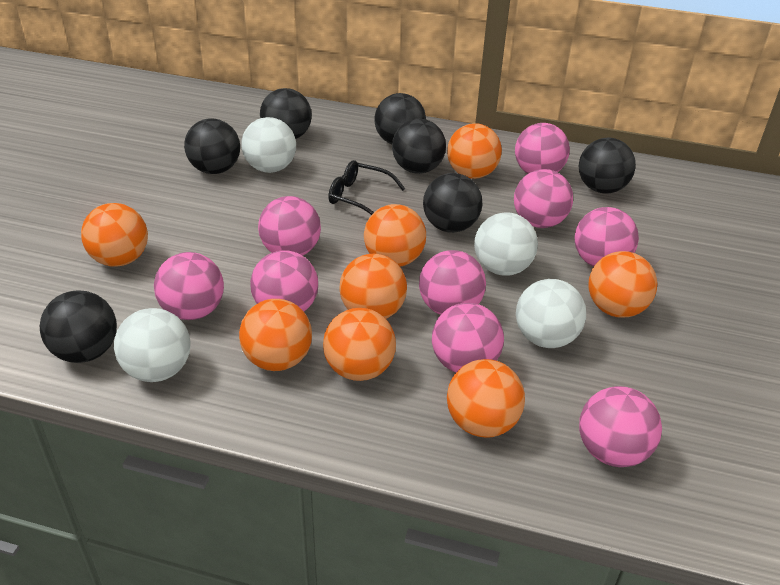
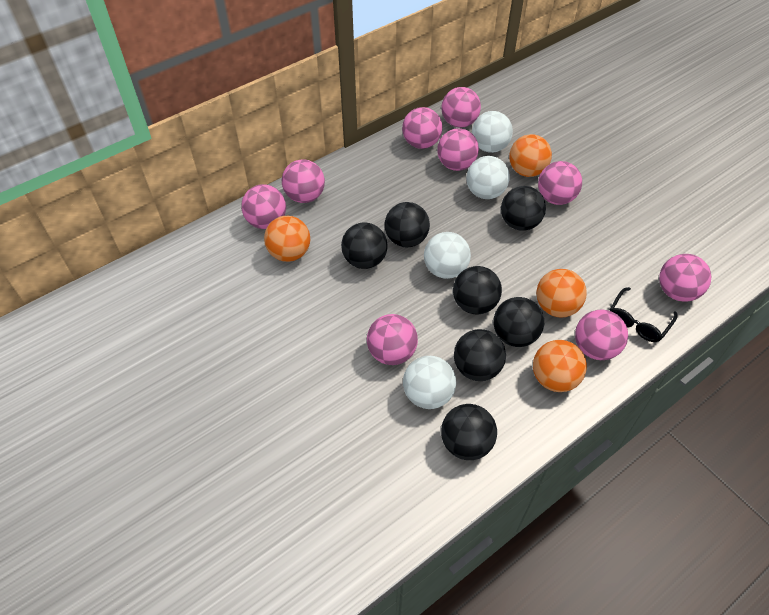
orange ball: 8 -> 4

